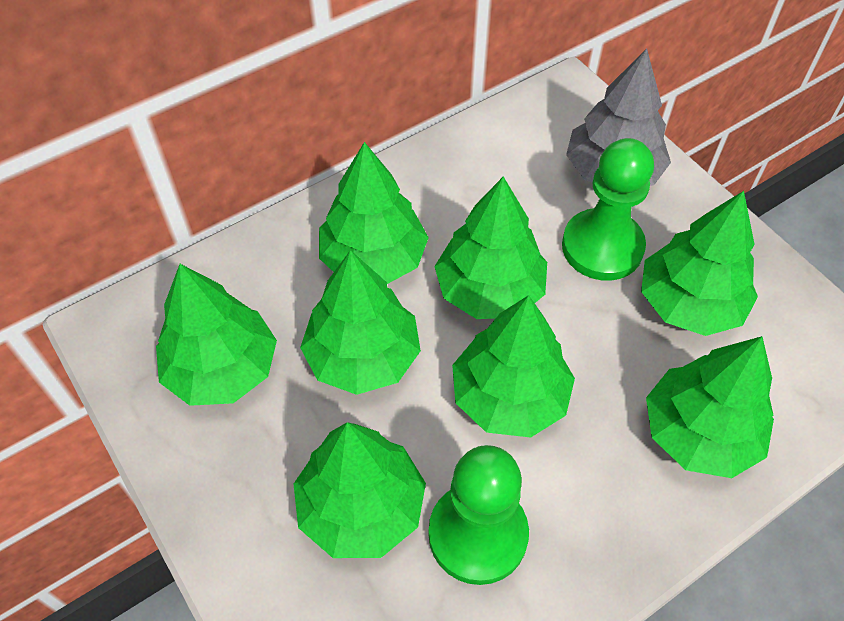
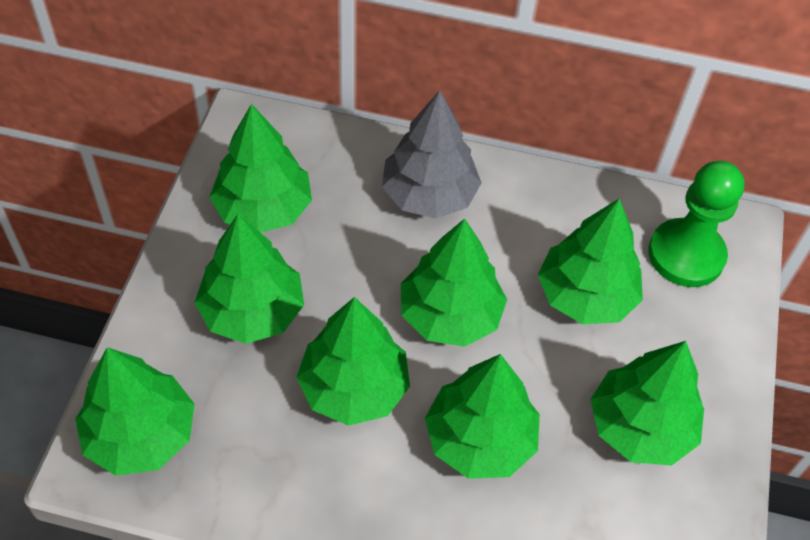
green pawn: 2 -> 1

